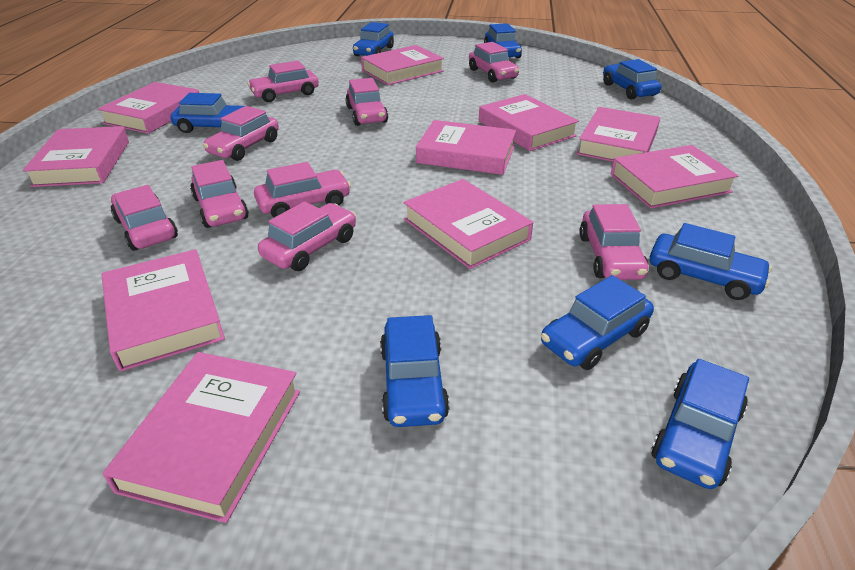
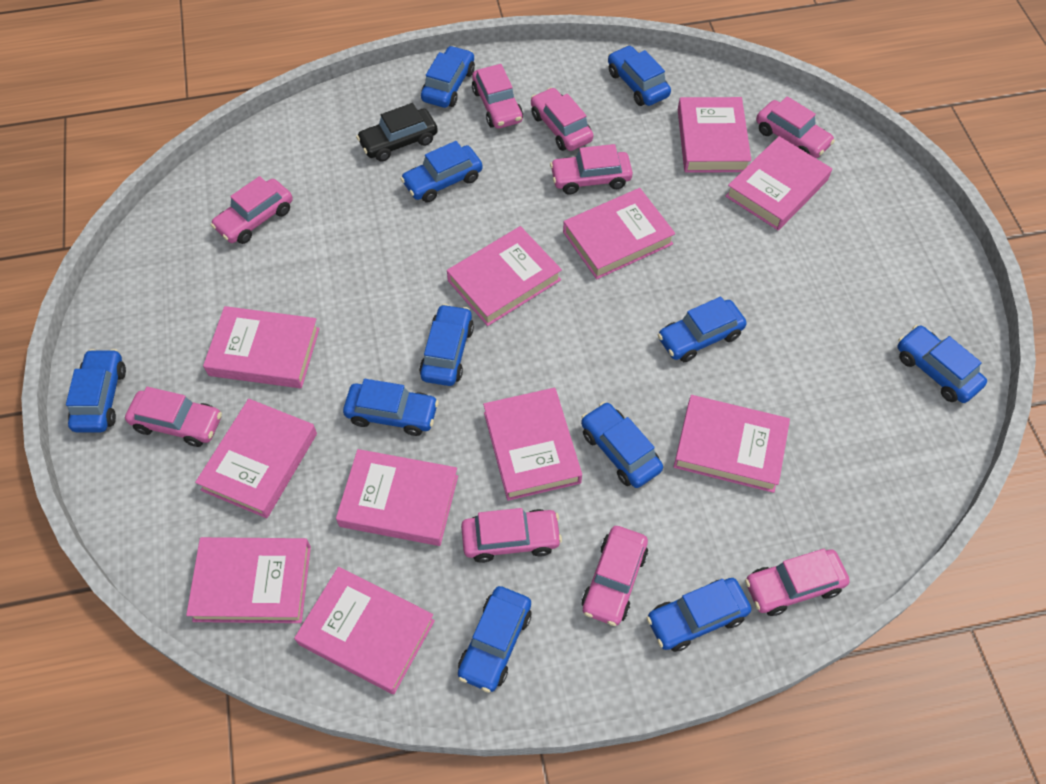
black car: 0 -> 1
blue car: 8 -> 11
pink book: 10 -> 11

